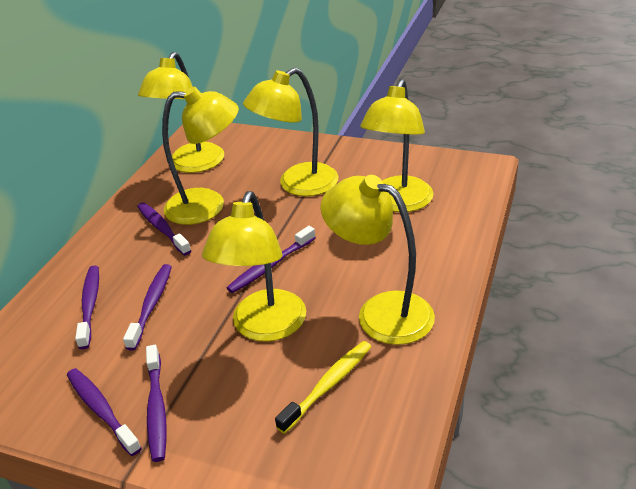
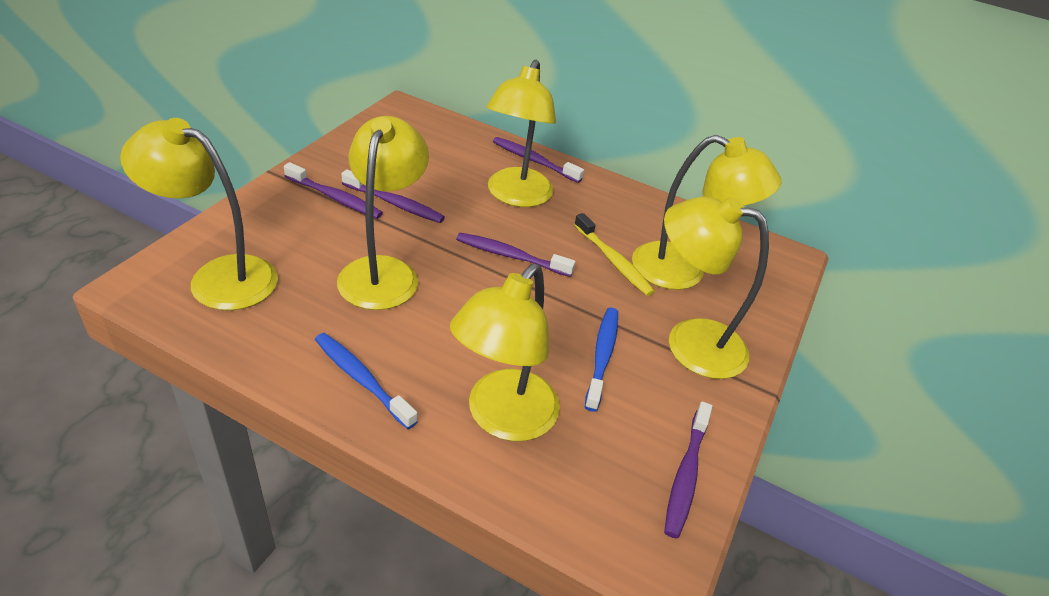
blue toothbrush: 0 -> 2
purple toothbrush: 6 -> 5

